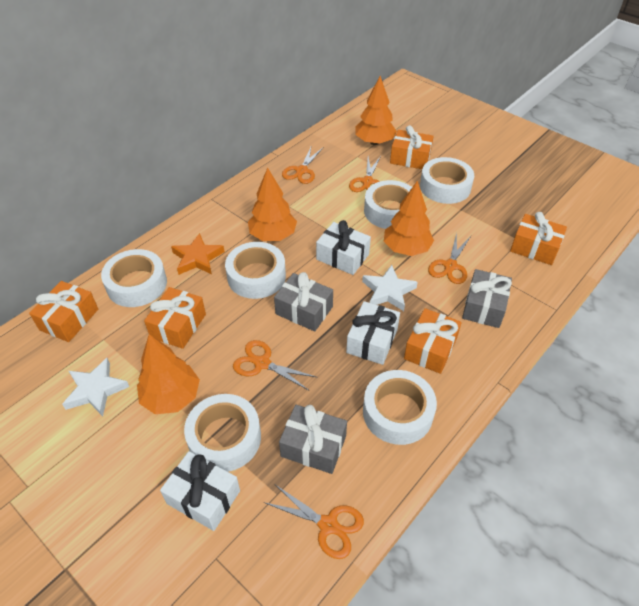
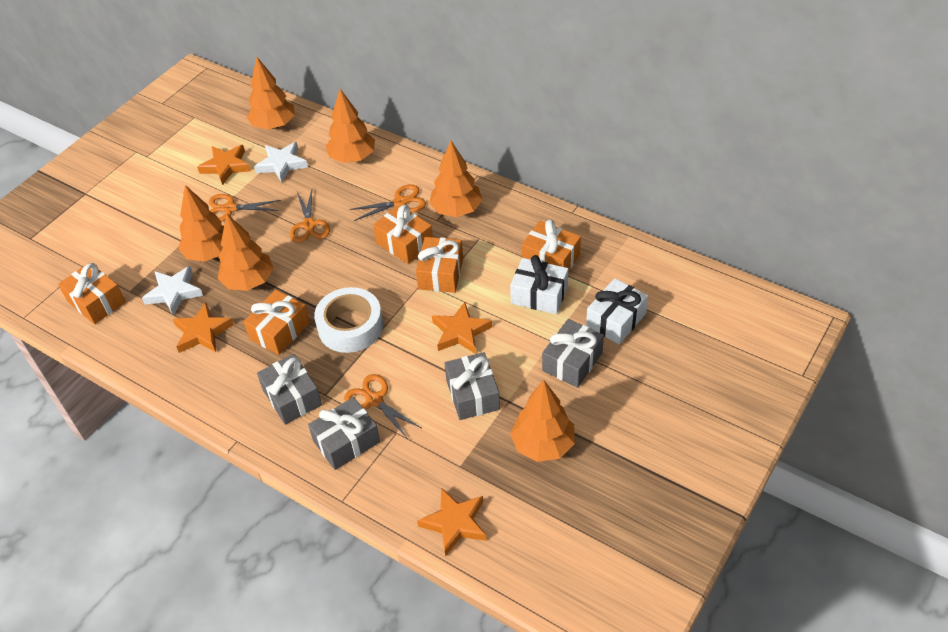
grey gift: 3 -> 4
orange scissors: 5 -> 4
orange star: 1 -> 4
orange tree: 4 -> 6
white gift: 3 -> 2
white tape: 6 -> 1

